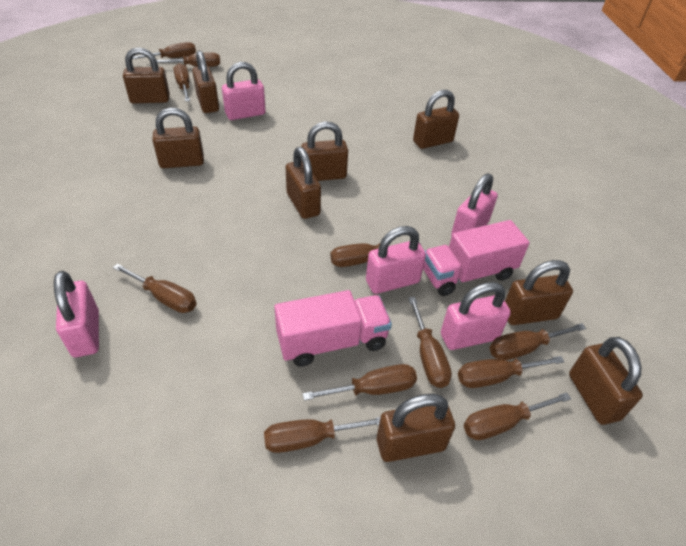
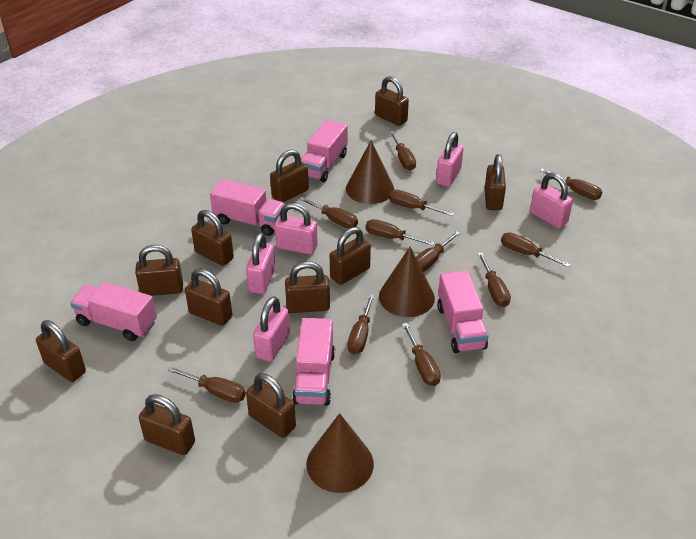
brown cone: 0 -> 3
brown padlock: 9 -> 11
pink truck: 2 -> 5

